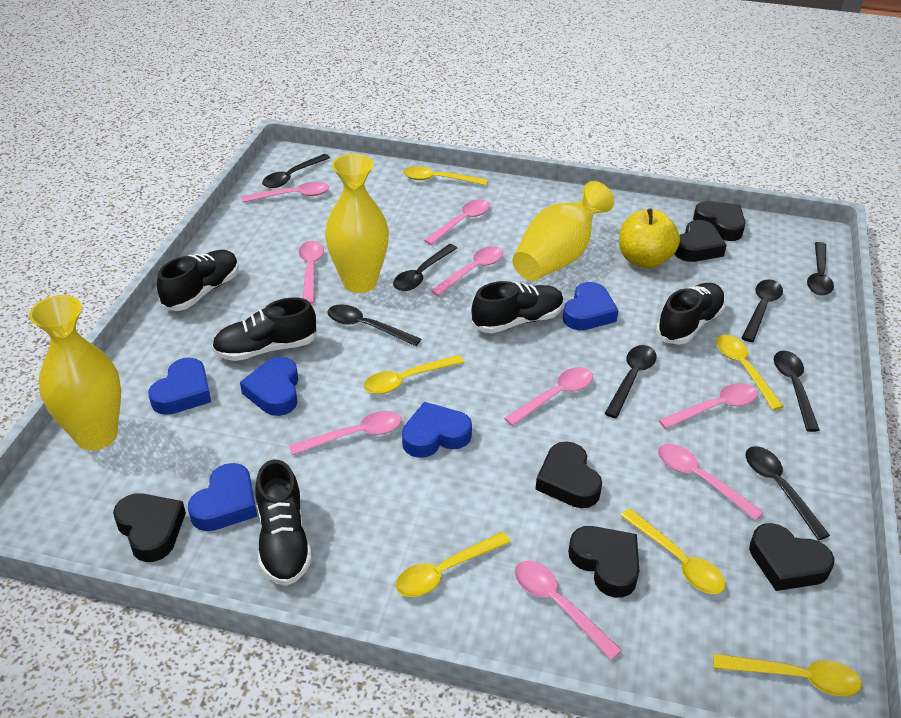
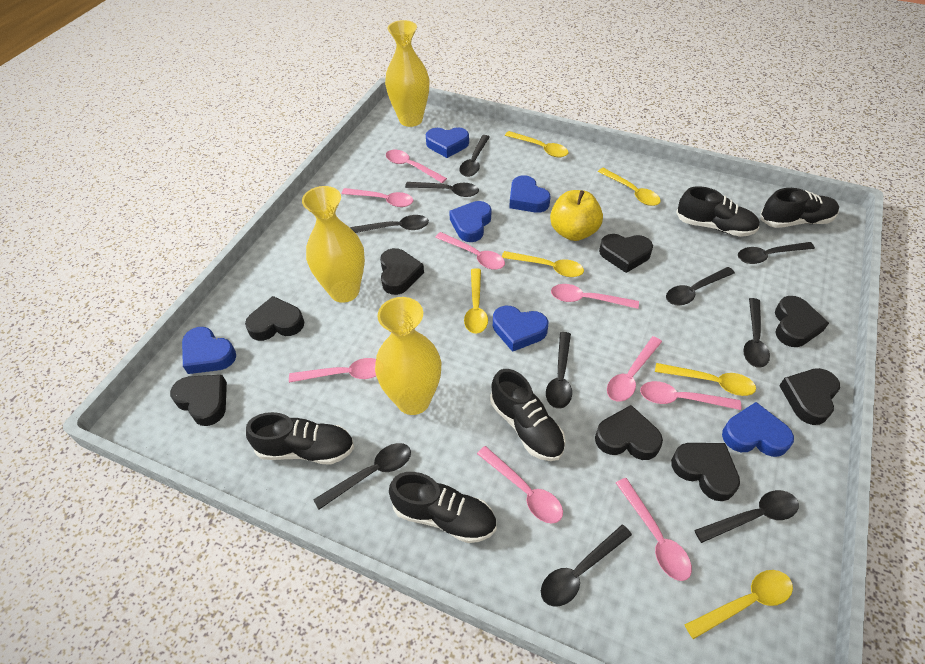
black heart: 6 -> 8
black spoon: 8 -> 10
blue heart: 5 -> 6

